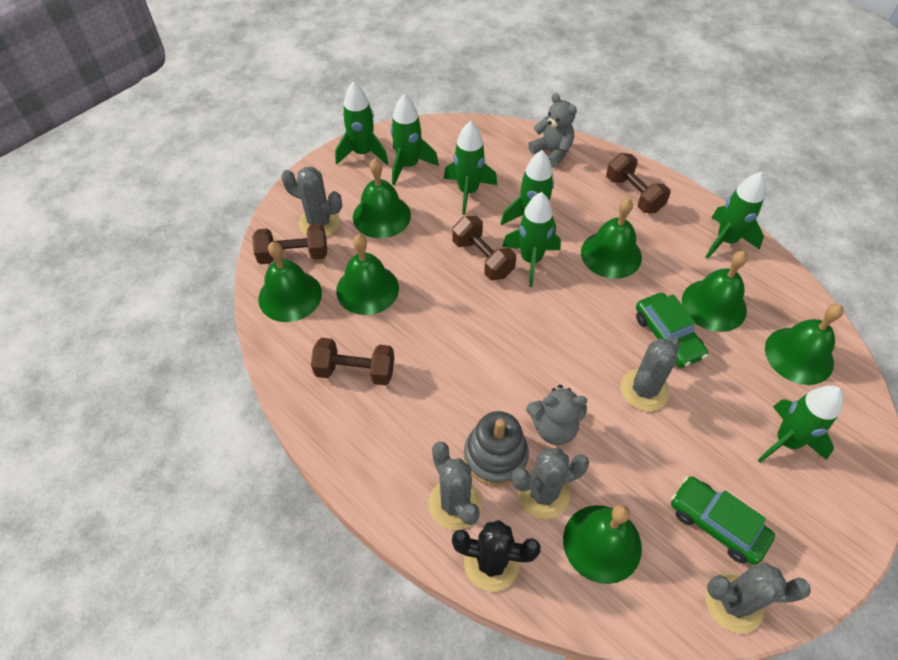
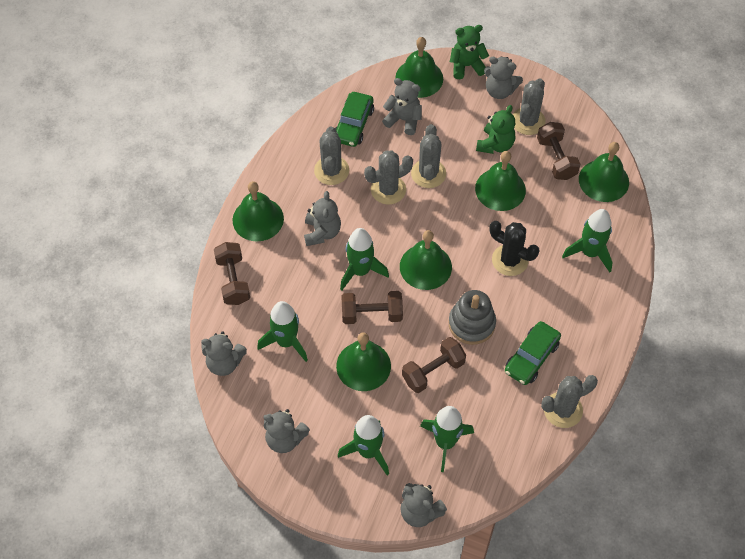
green bell: 7 -> 6
green rocket: 7 -> 5
green teddy bear: 0 -> 2
grey teddy bear: 2 -> 6

